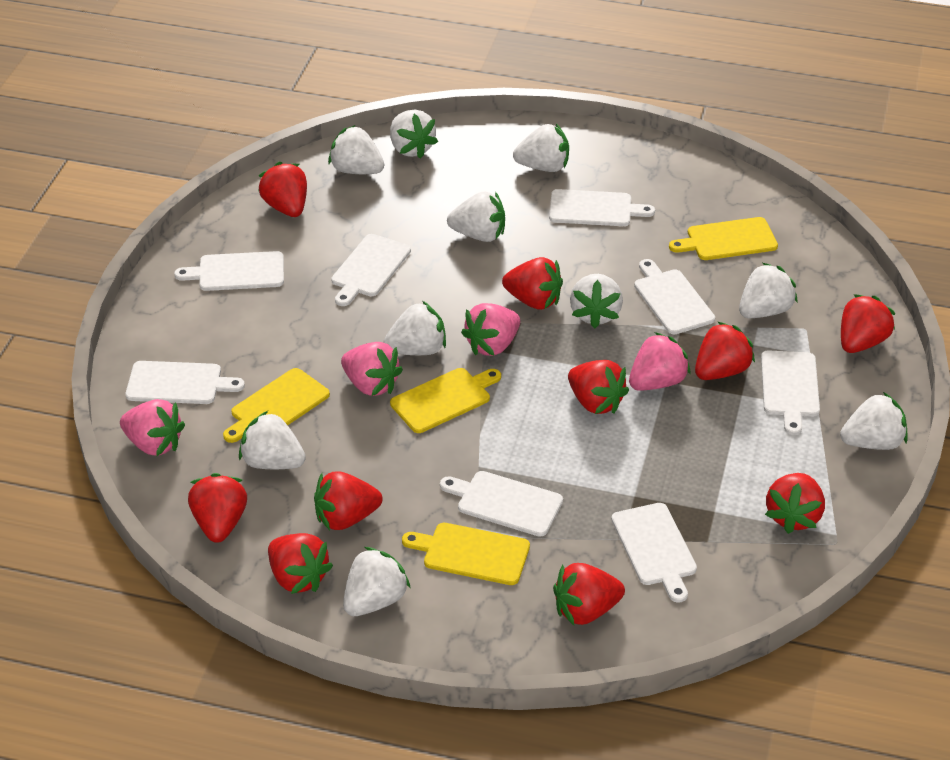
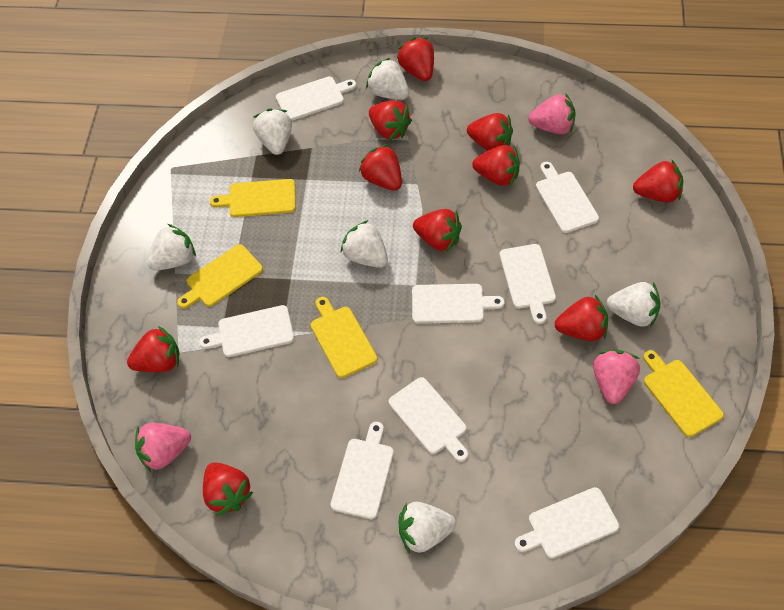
pink strawberry: 4 -> 3
white strawberry: 10 -> 6

